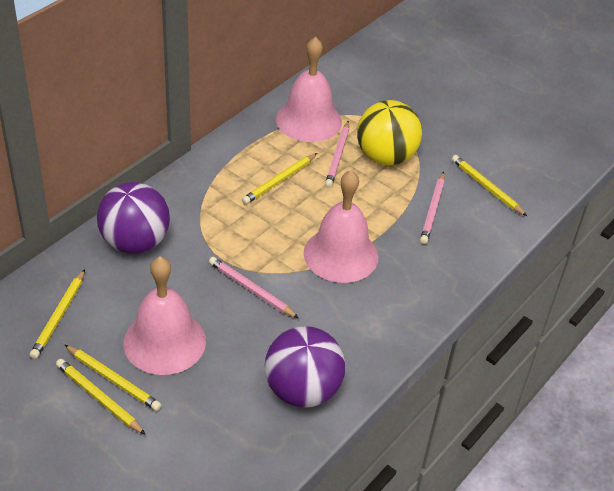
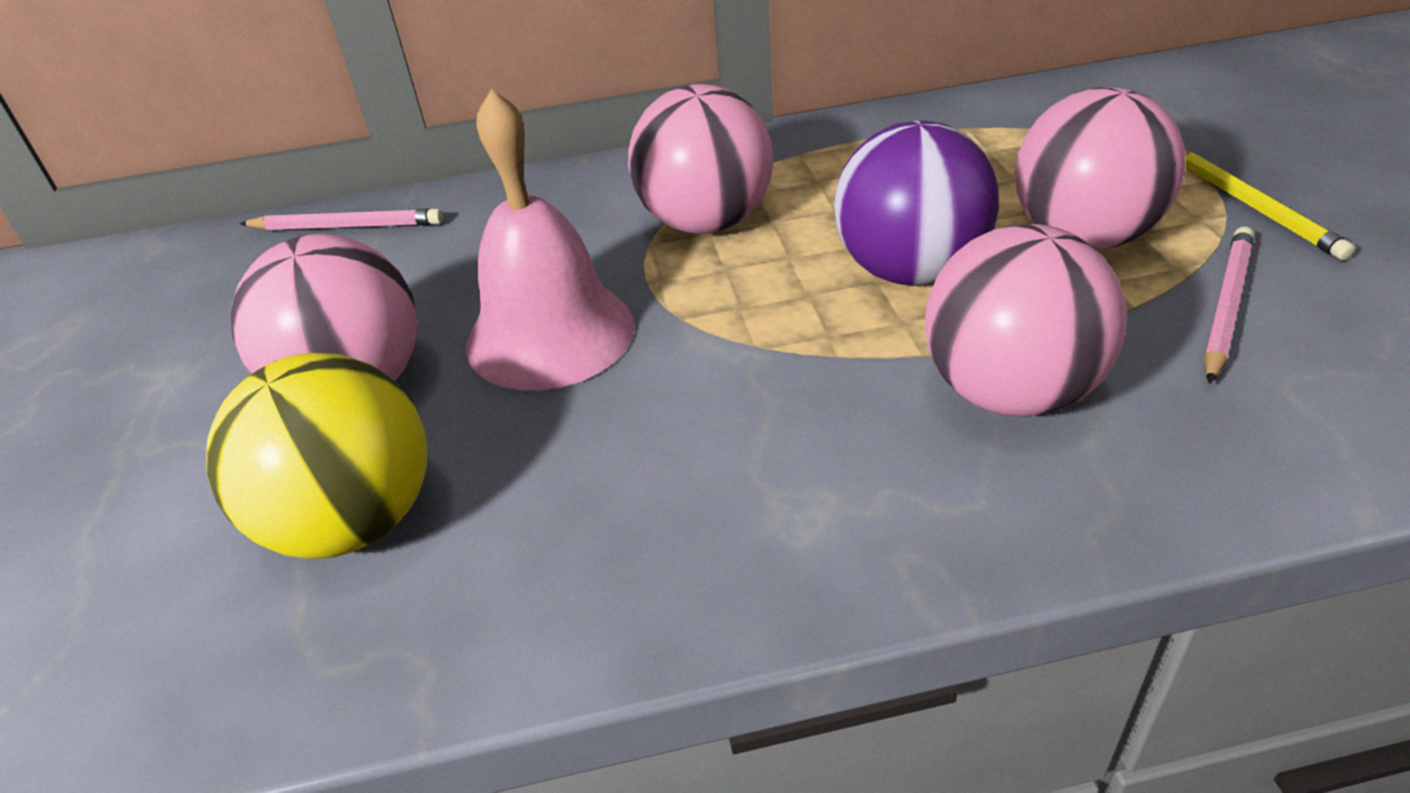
pink ball: 0 -> 4
pink bell: 3 -> 1
pink pencil: 3 -> 2
purple ball: 2 -> 1
yellow pencil: 5 -> 1

